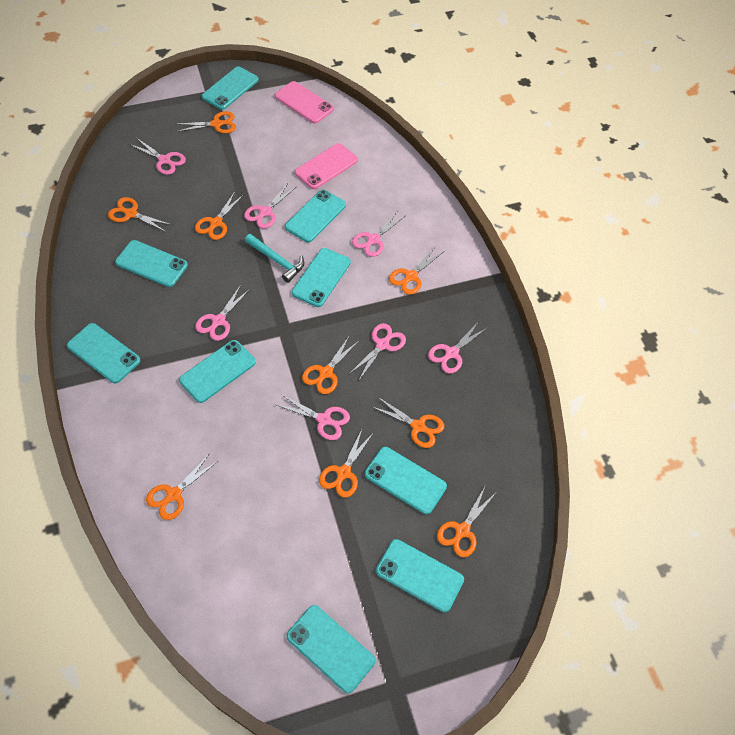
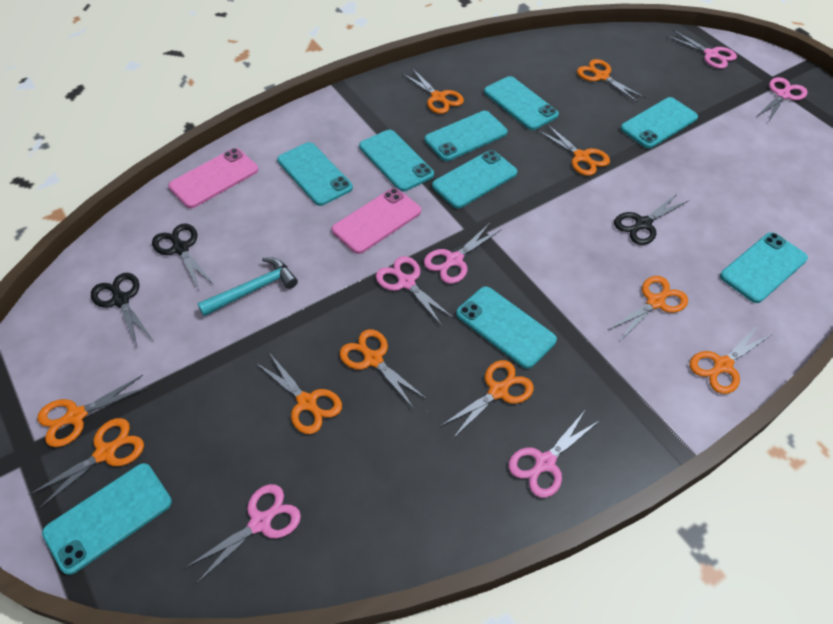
black scissors: 0 -> 3
orange scissors: 9 -> 10
pink scissors: 7 -> 6

